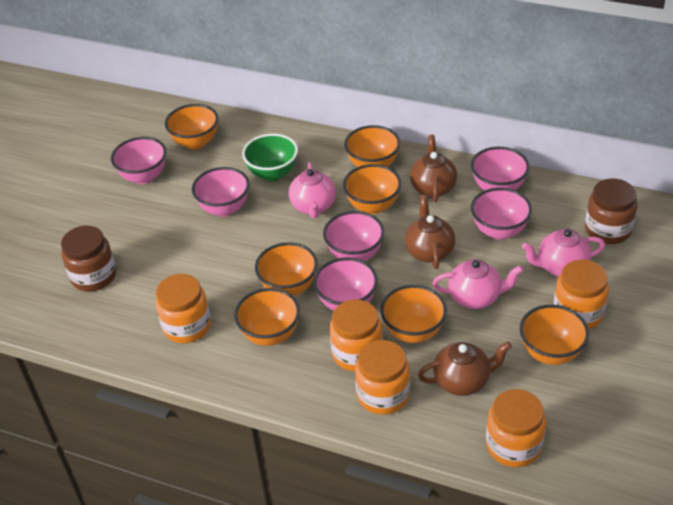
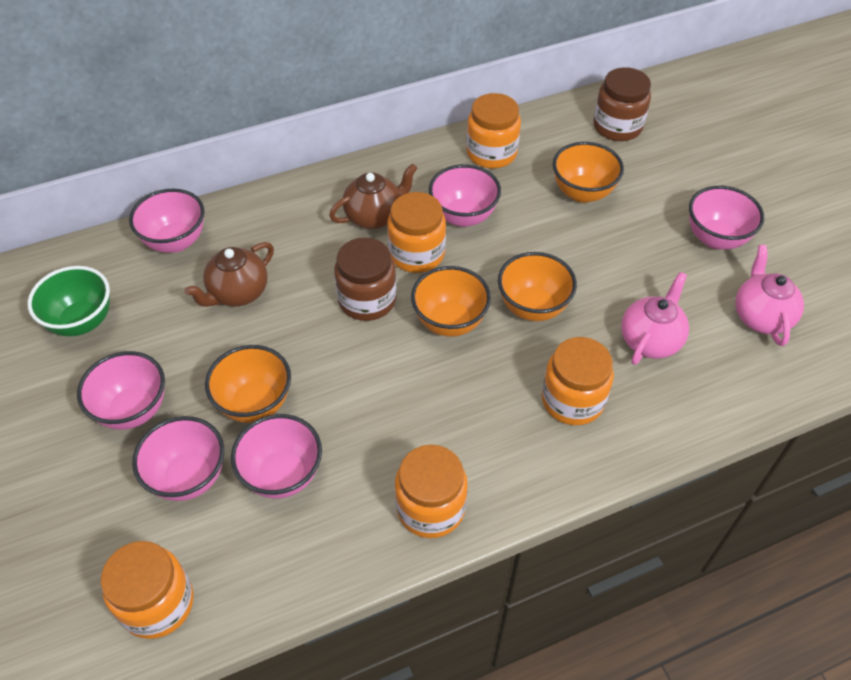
brown teapot: 3 -> 2
orange bowl: 7 -> 4
pink teapot: 3 -> 2

